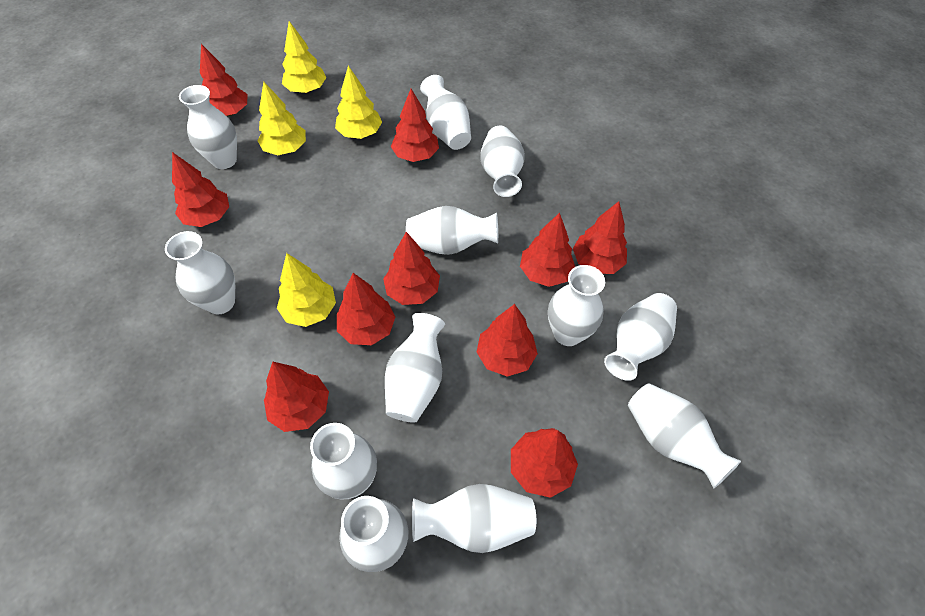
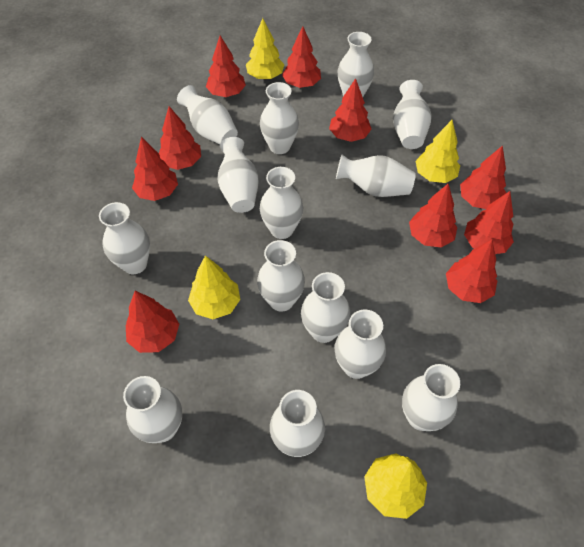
white vase: 12 -> 14

